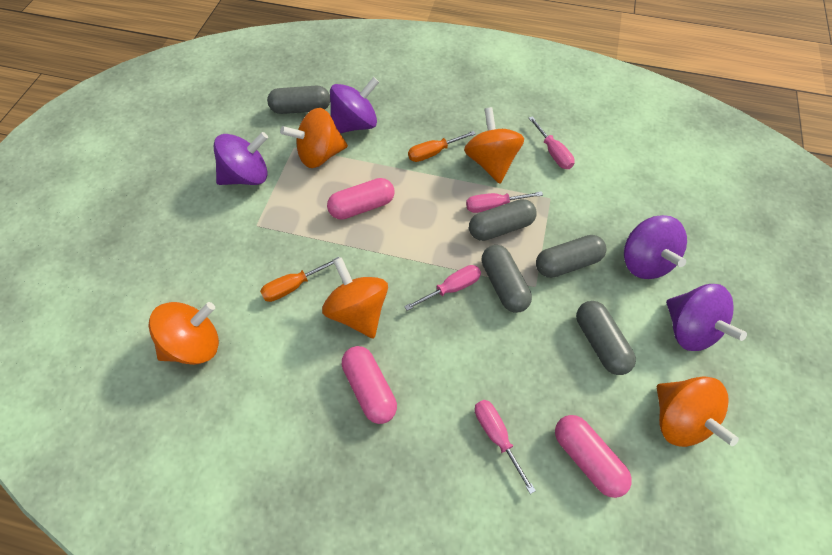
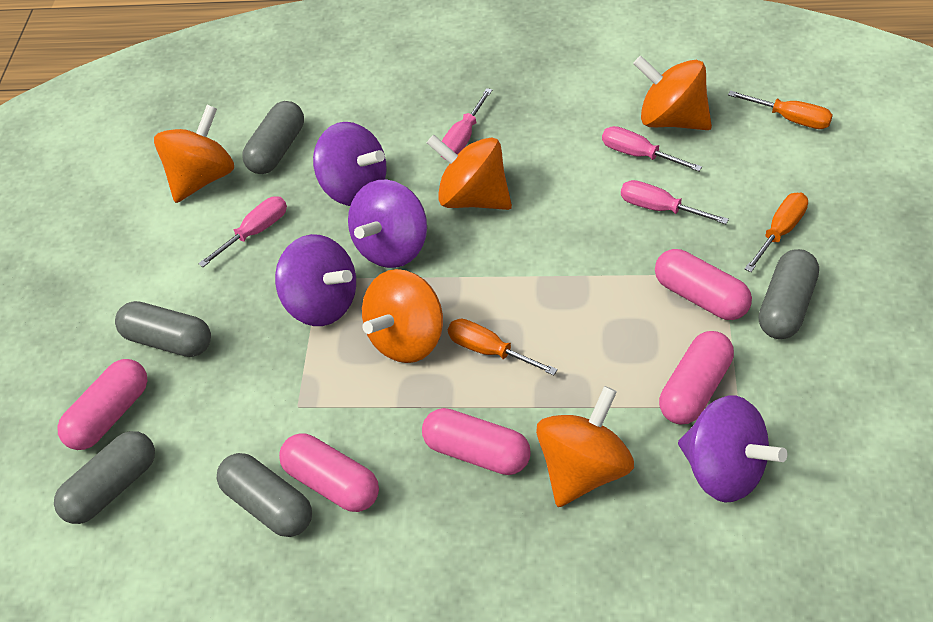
orange screwdriver: 2 -> 3
pink capsule: 3 -> 5

